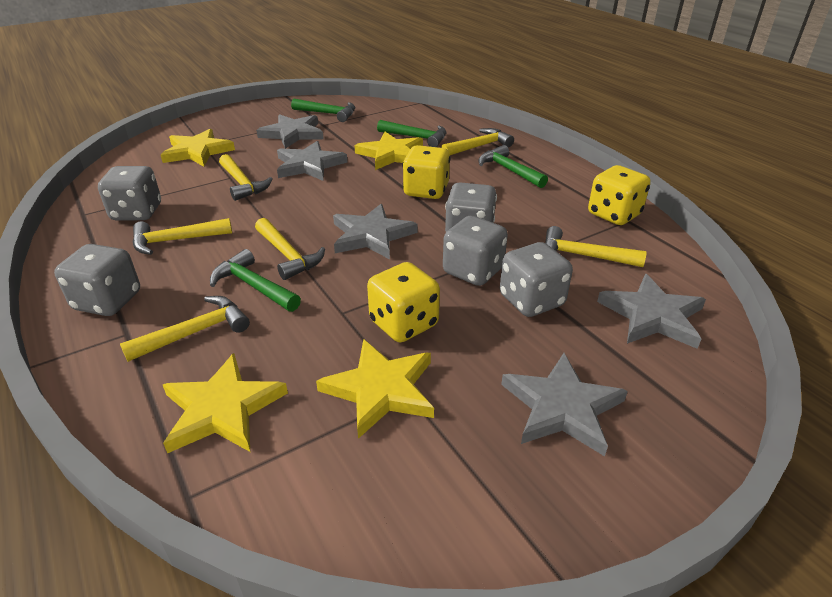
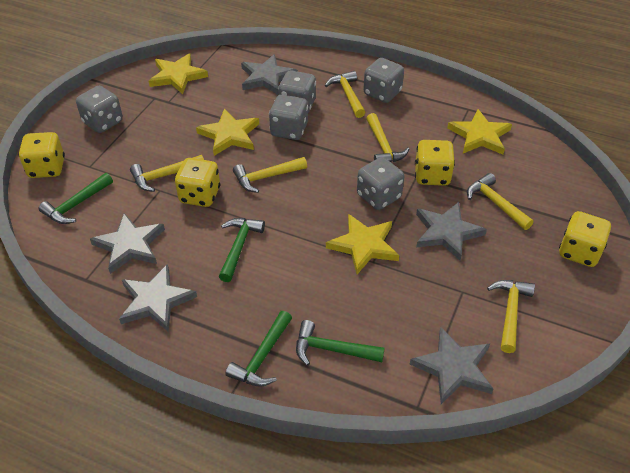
yellow dice: 3 -> 4

